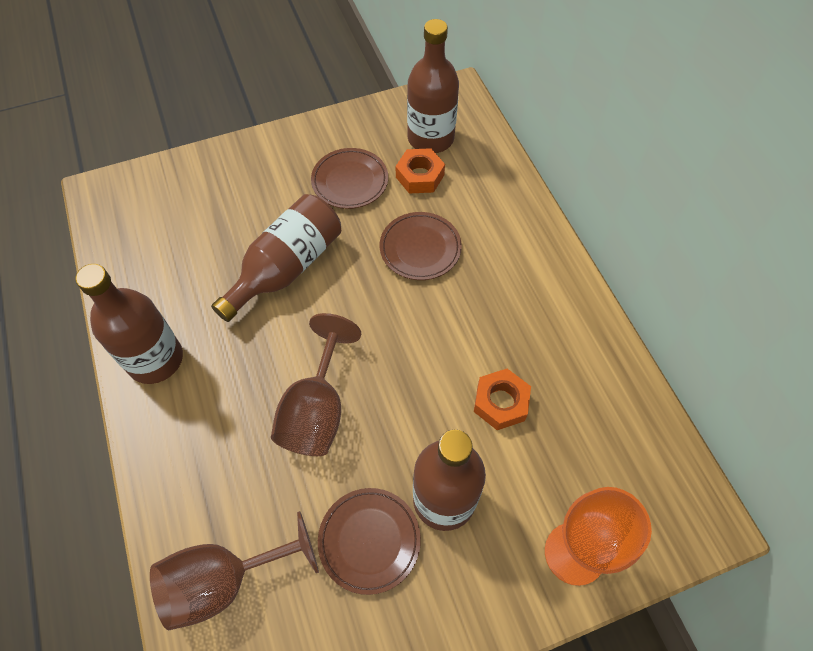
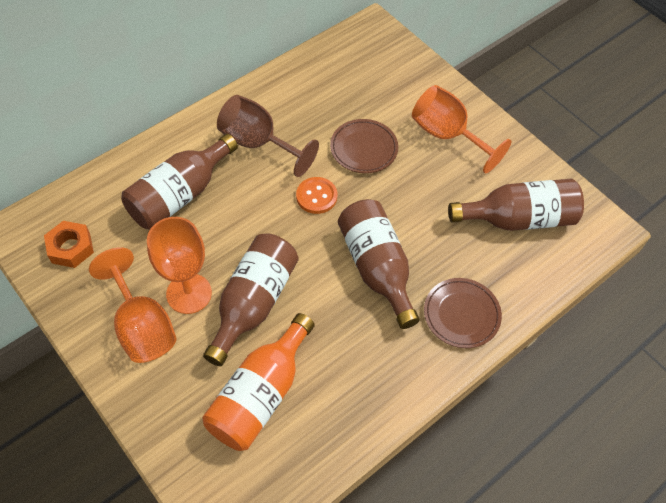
brown goblet: 2 -> 1
brown plate: 3 -> 2
orange bottle: 0 -> 1
orange button: 0 -> 1
orange goblet: 1 -> 3
orange nut: 2 -> 1

